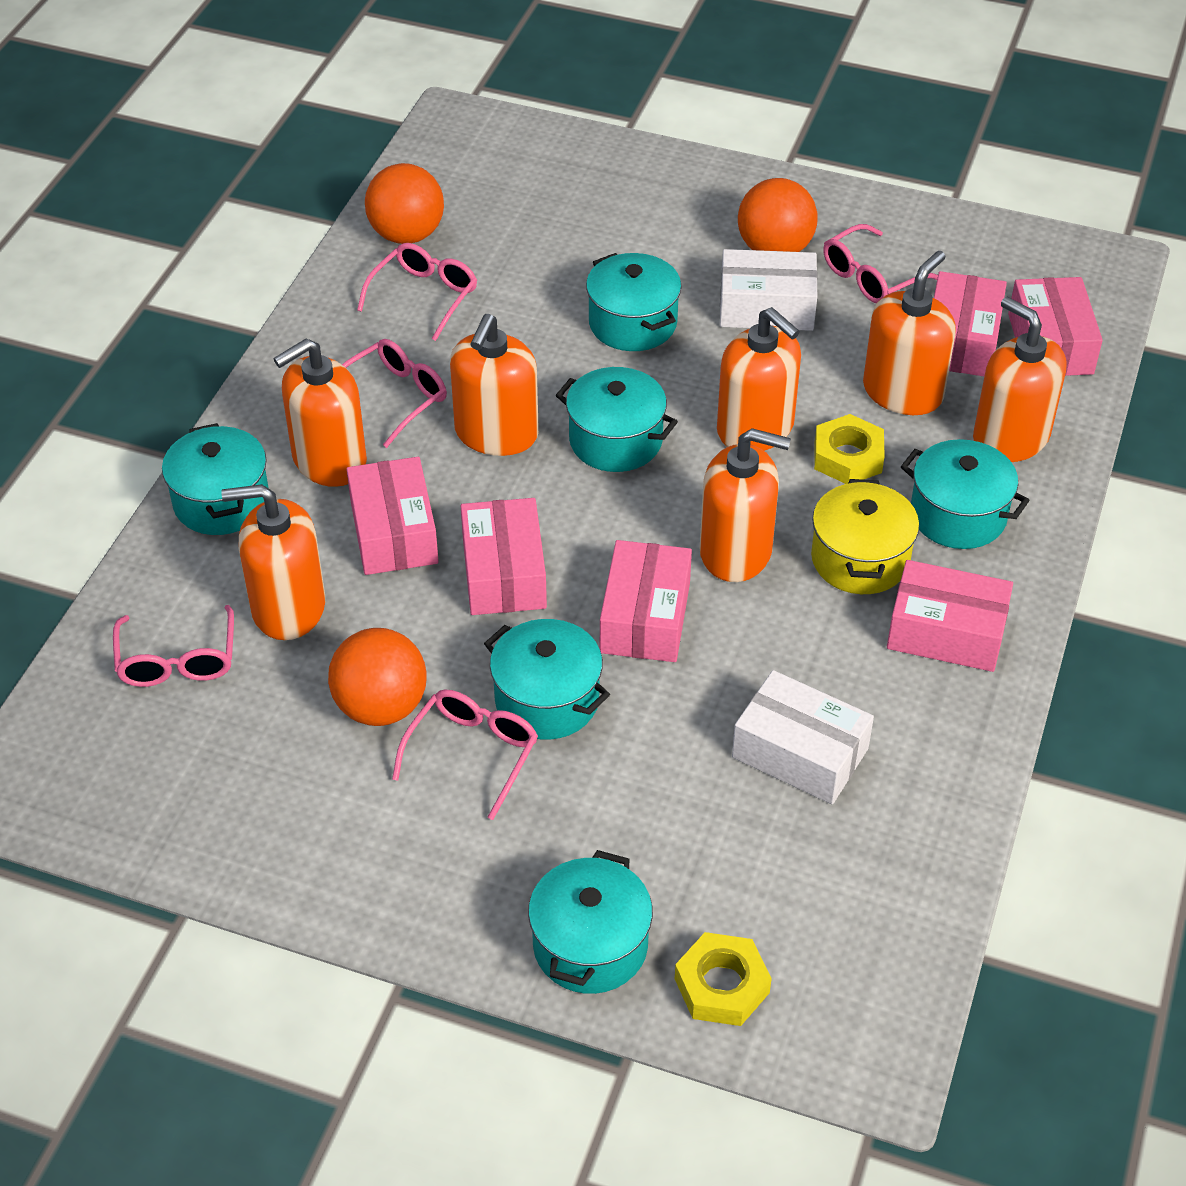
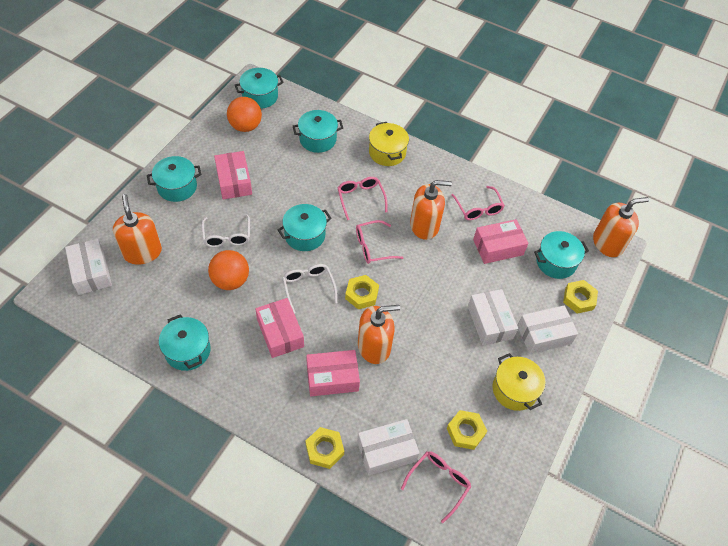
orange ball: 3 -> 2
orange soap dispenser: 7 -> 4
pink box: 6 -> 4
pink glasses: 5 -> 4
white box: 2 -> 4
white glasses: 0 -> 2
yellow nut: 2 -> 4
yellow pot: 1 -> 2

